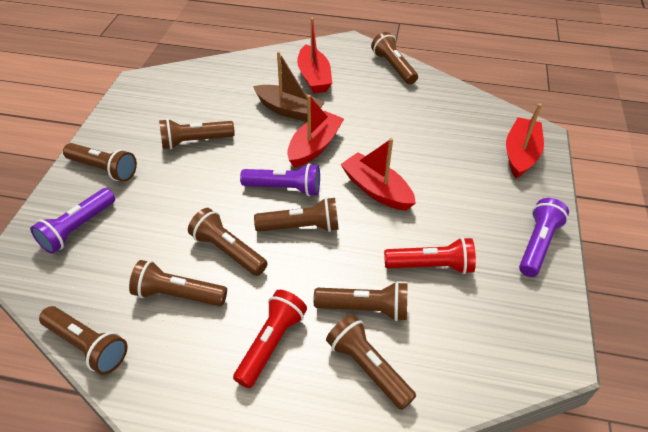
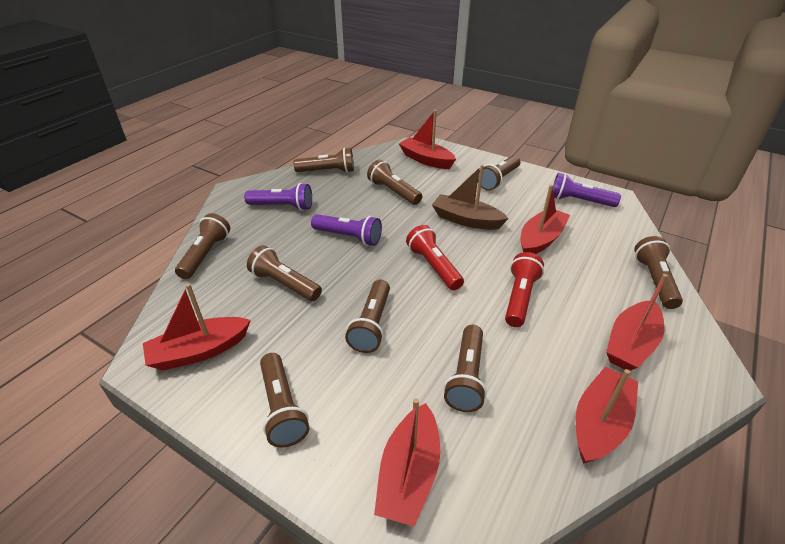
red boat: 4 -> 6

